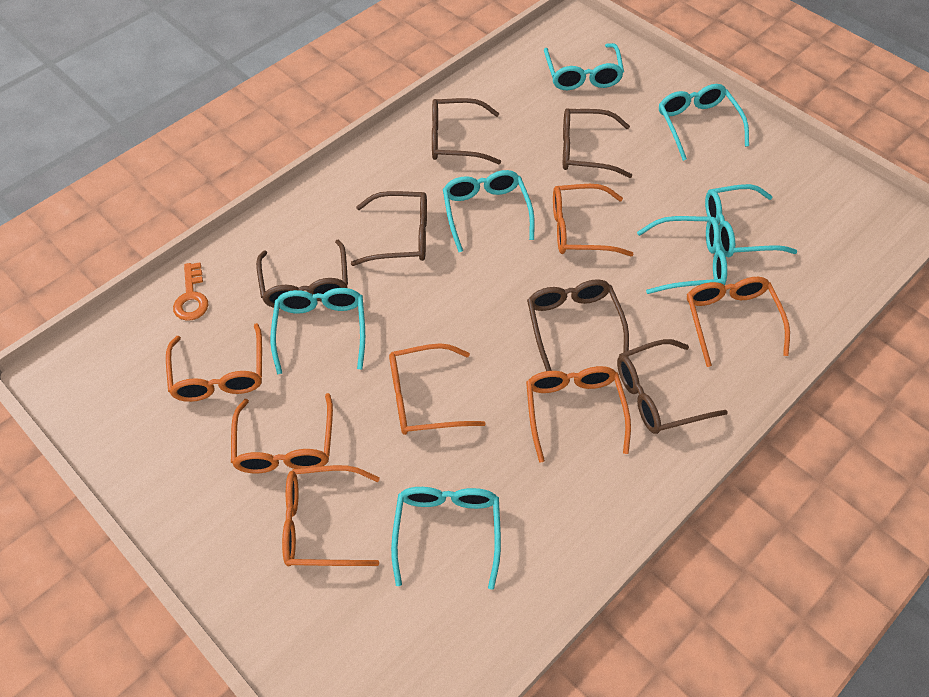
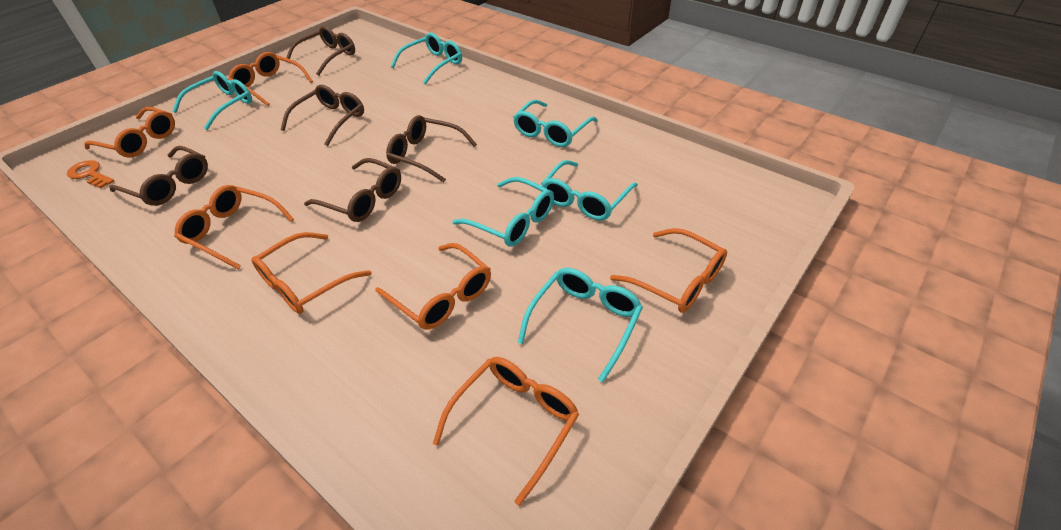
brown glasses: 6 -> 5
turquoise glasses: 7 -> 6

